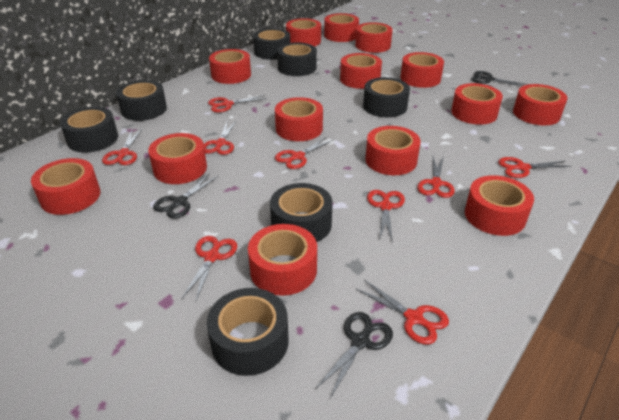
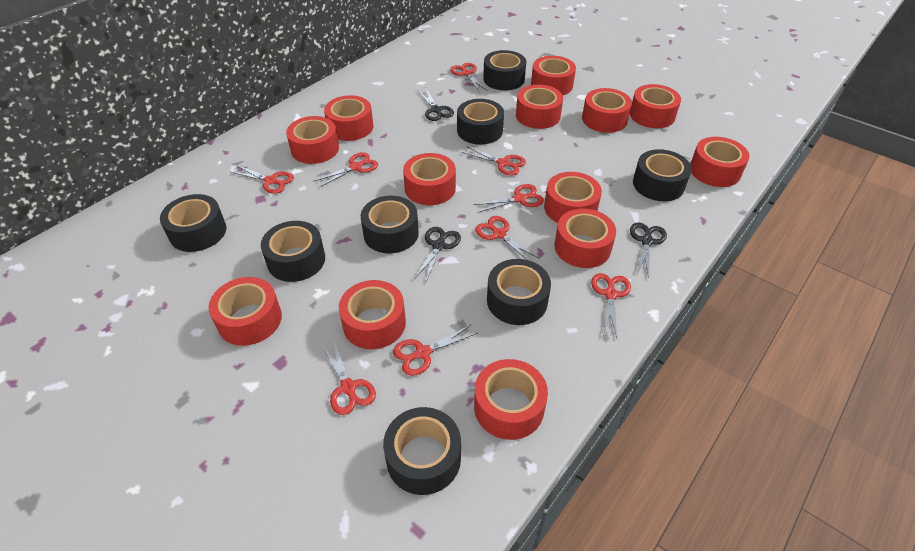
black tape: 7 -> 8
red tape: 14 -> 13

